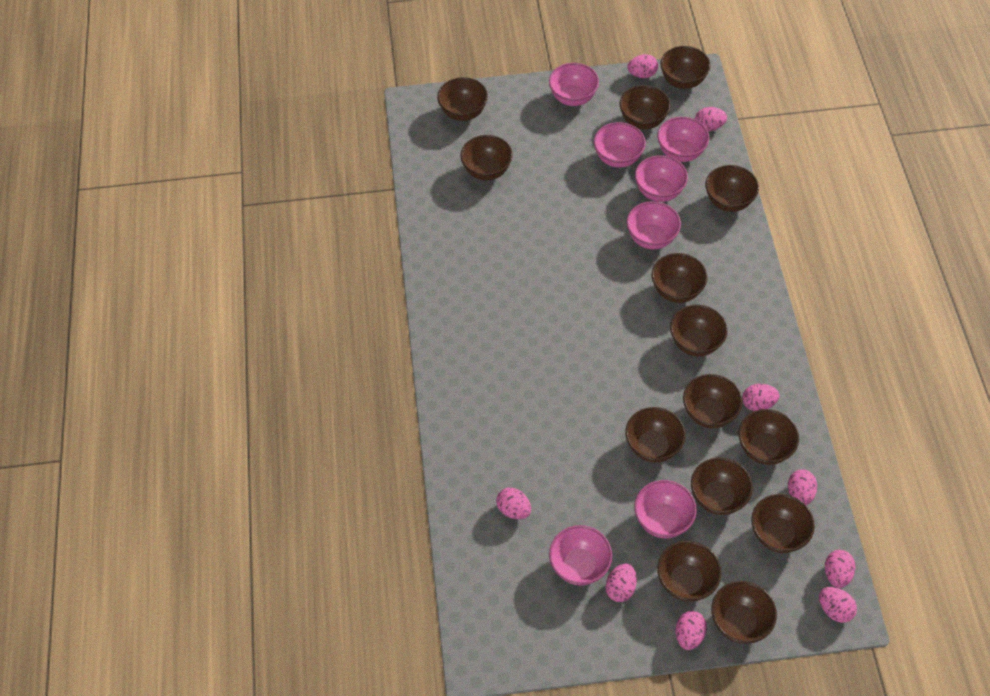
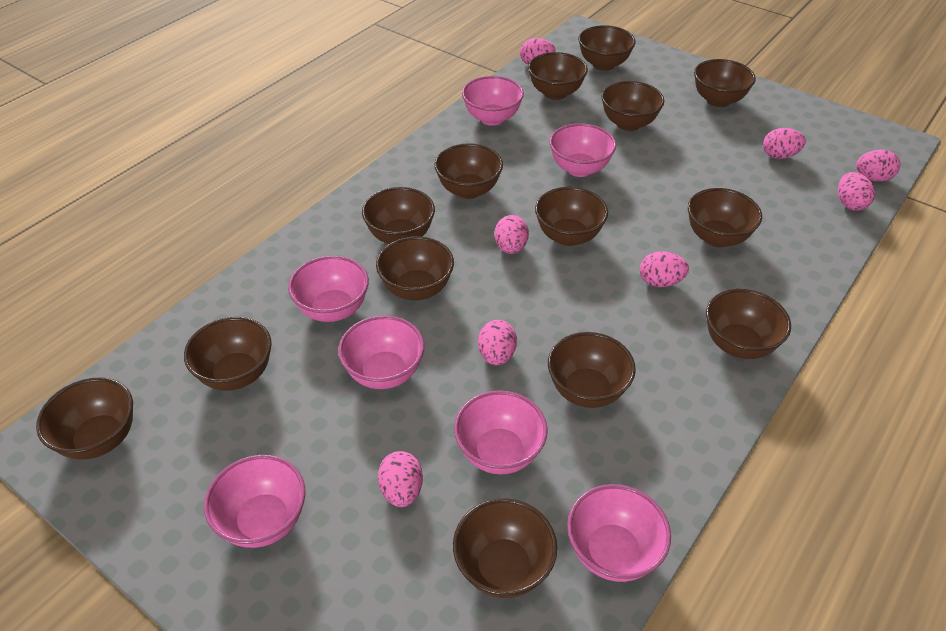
pink egg: 9 -> 8

